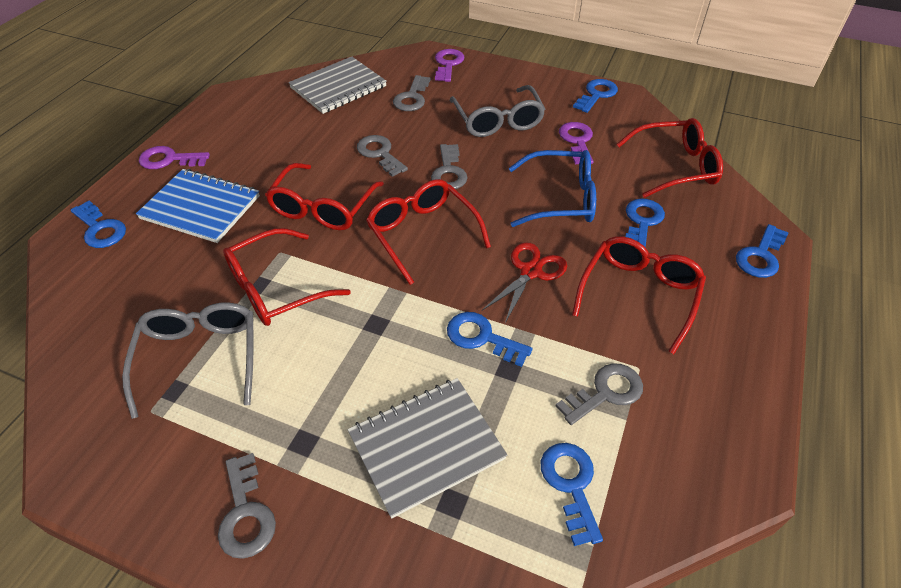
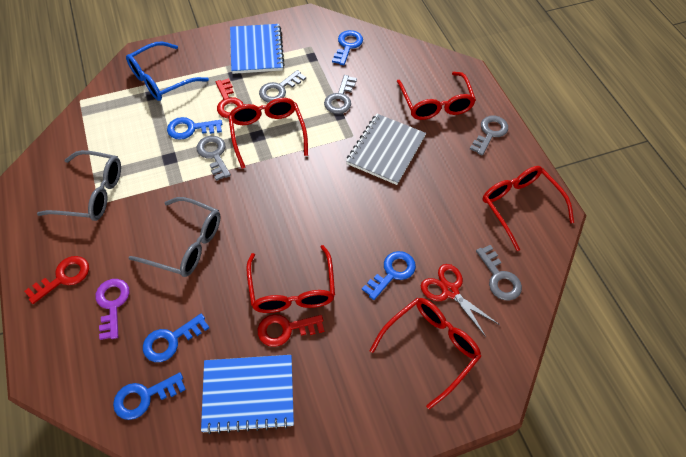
blue key: 6 -> 5
blue notebook: 1 -> 2
grey notebook: 2 -> 1
purple key: 3 -> 1
red key: 0 -> 3

